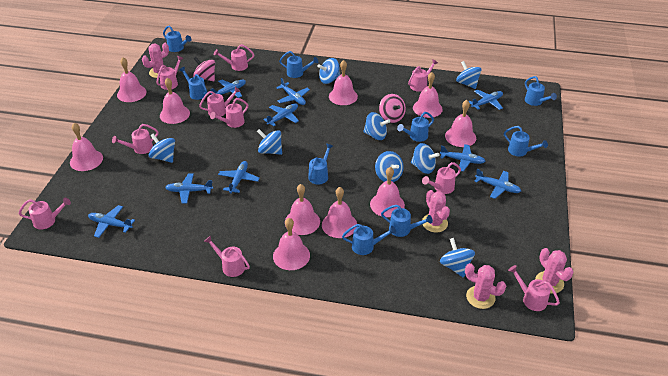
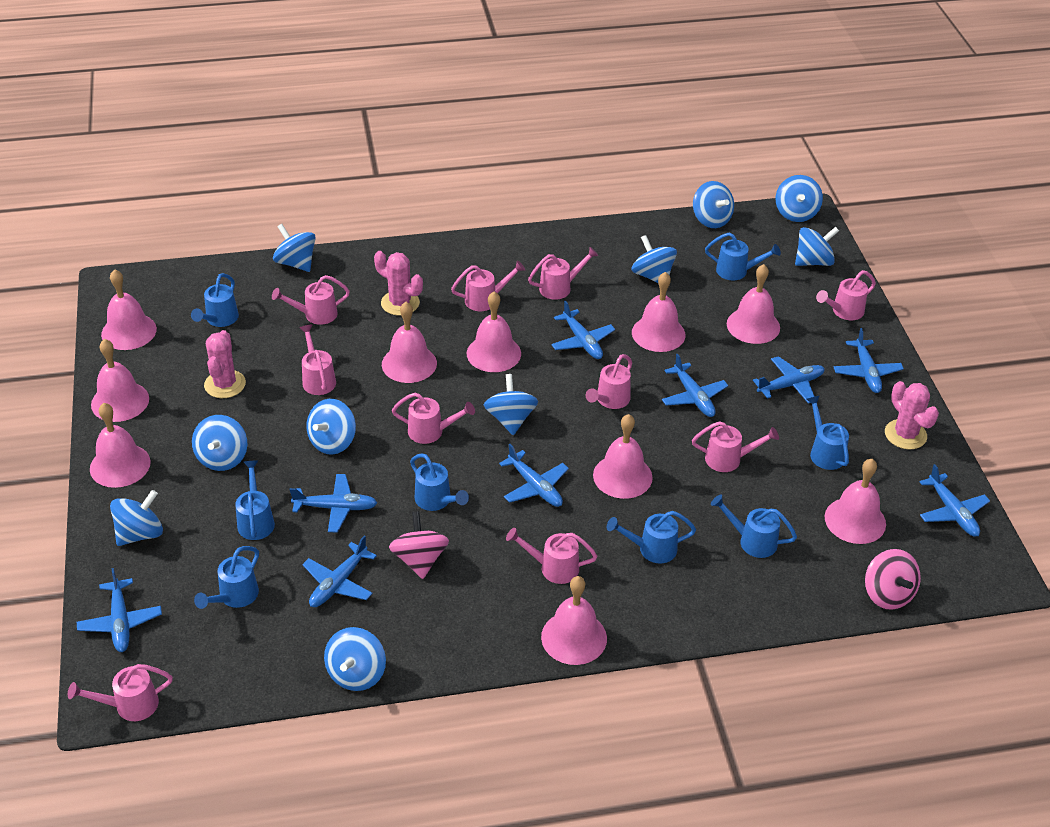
blue spinning top: 8 -> 10
blue watering can: 9 -> 8
pink cactus: 4 -> 3

